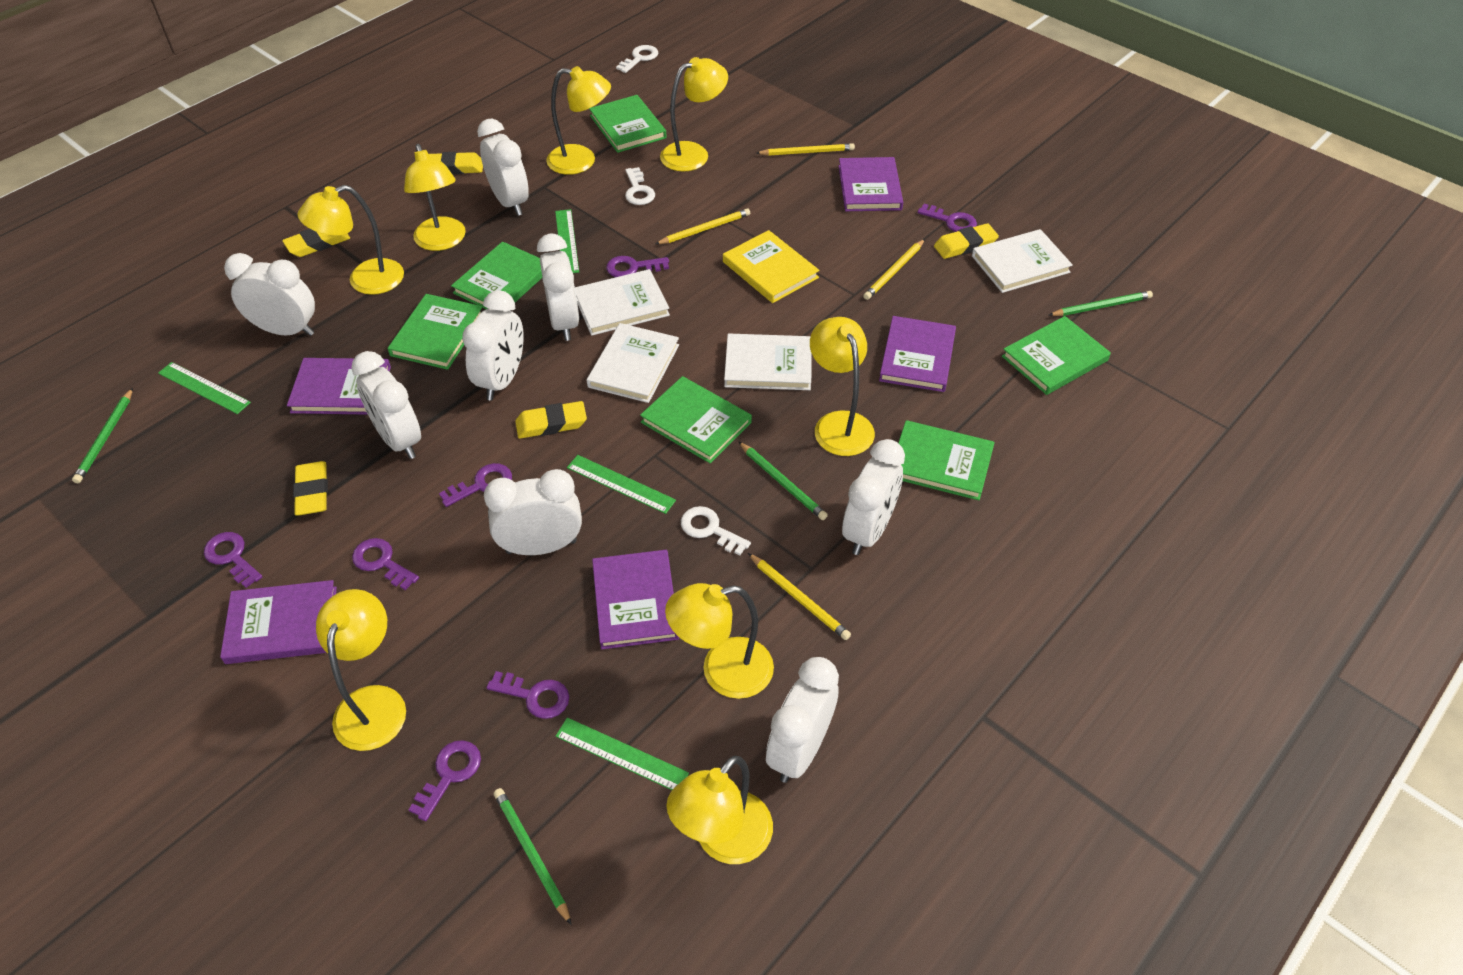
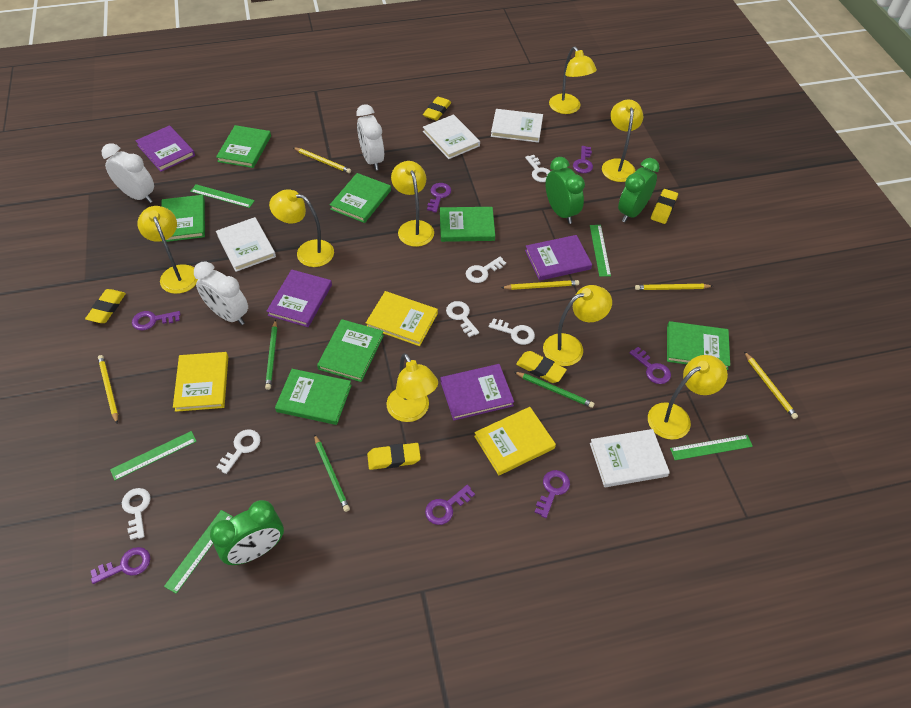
green book: 6 -> 7
green clock: 0 -> 3
green pencil: 4 -> 3
green ruler: 4 -> 5
purple book: 5 -> 4
white clock: 8 -> 3
white key: 3 -> 6
yellow book: 1 -> 3
yellow pencil: 4 -> 5

